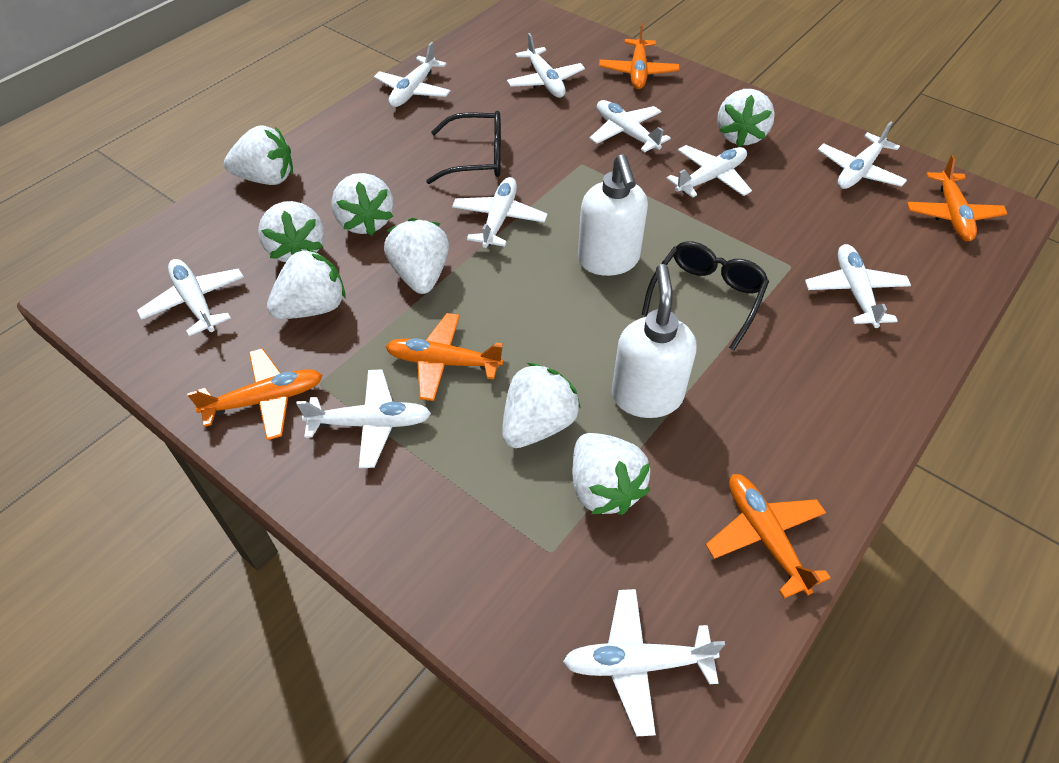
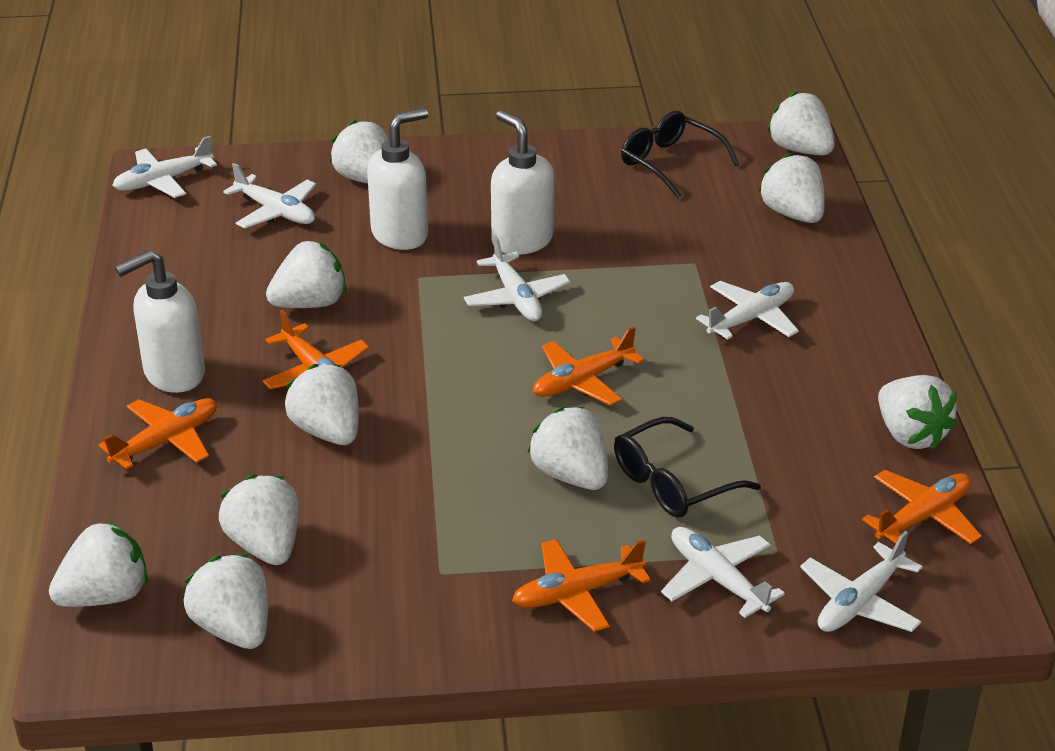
white plane: 10 -> 6
white soap dispenser: 2 -> 3
white strawberry: 8 -> 10

